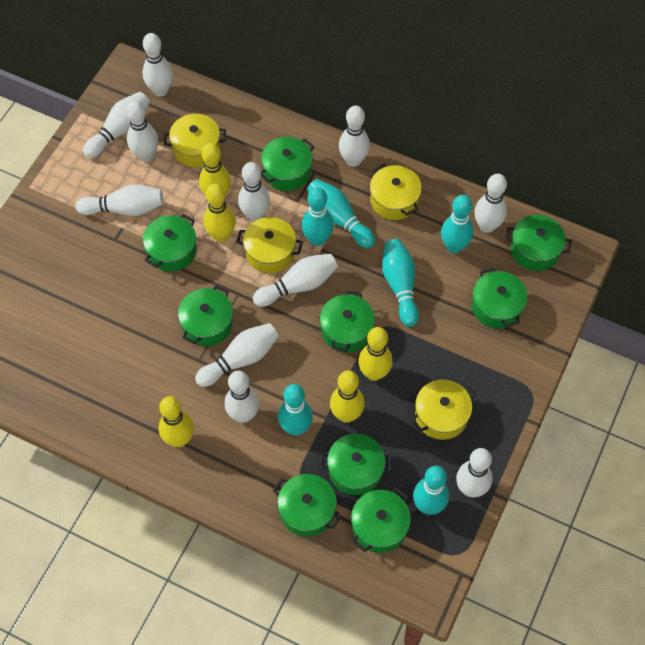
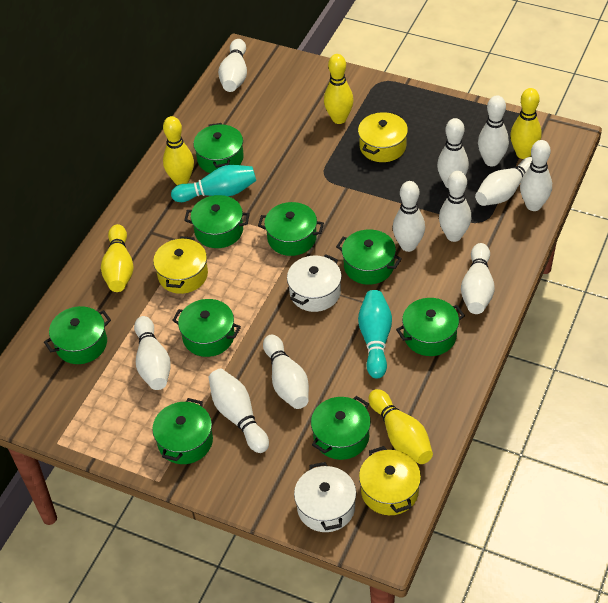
turquoise bowling pin: 6 -> 2
white pot: 0 -> 2
yellow pot: 4 -> 3

